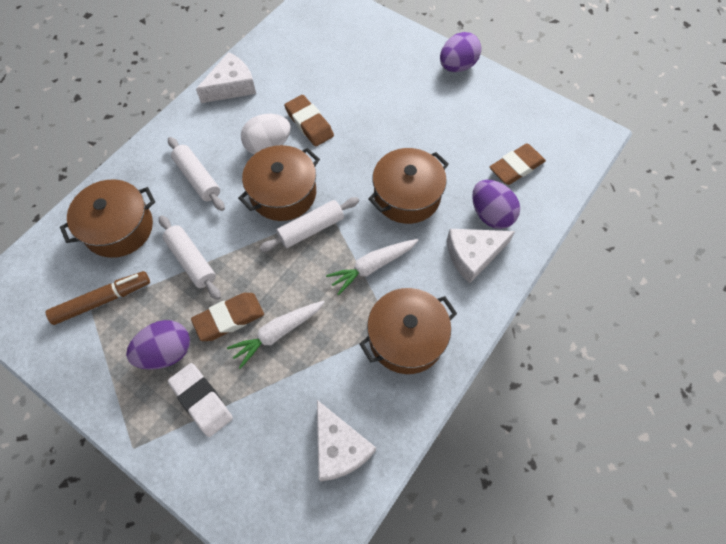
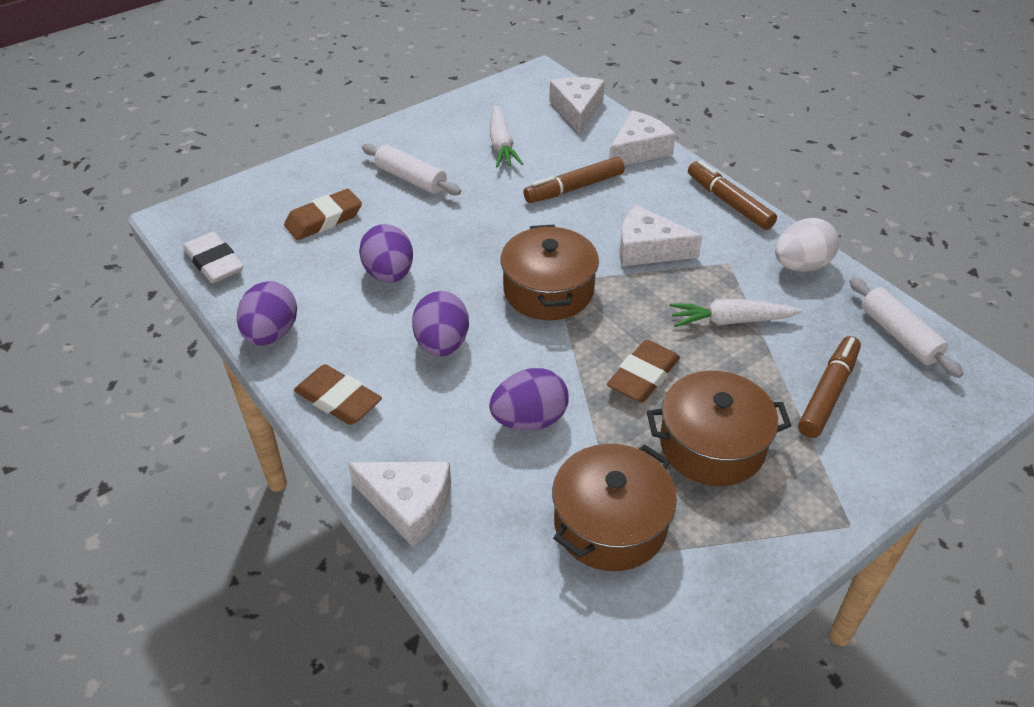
brown marker: 1 -> 3
brown pot: 4 -> 3
purple egg: 3 -> 4
white cheese: 3 -> 4
white rolling pin: 3 -> 2

